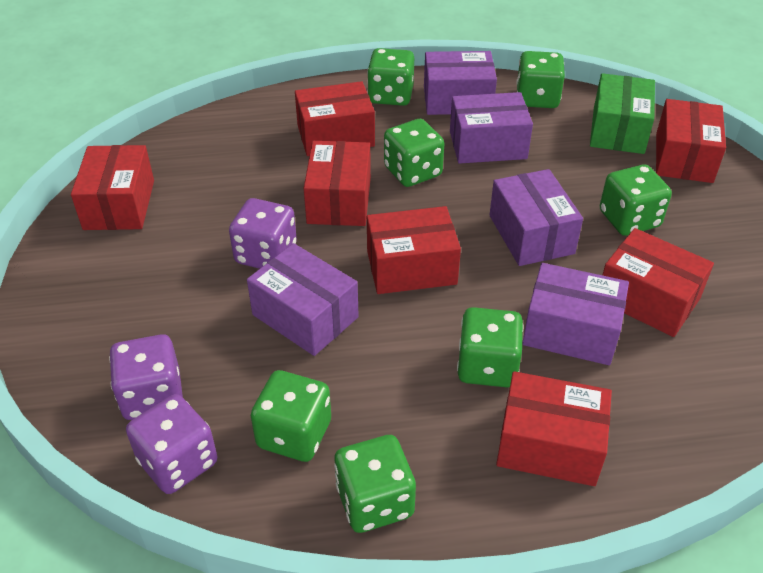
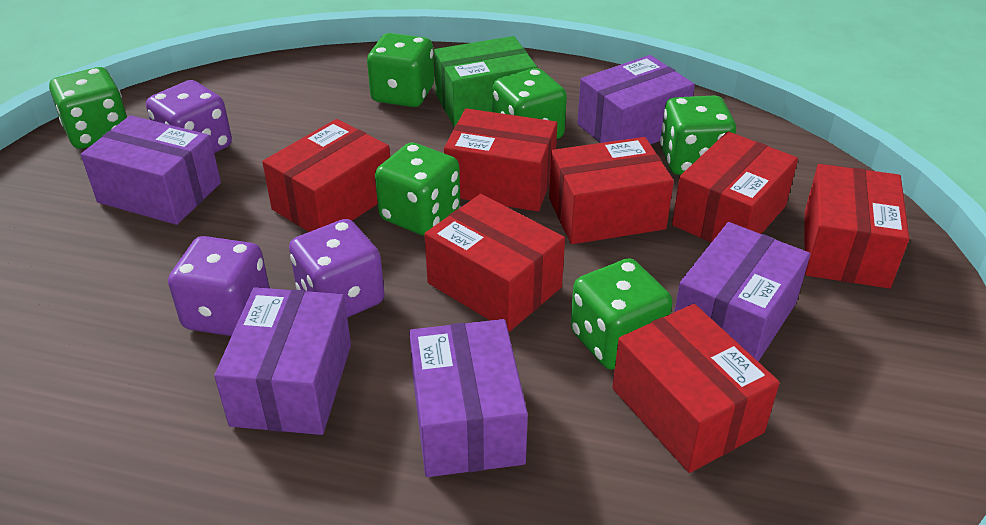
green dice: 7 -> 6

